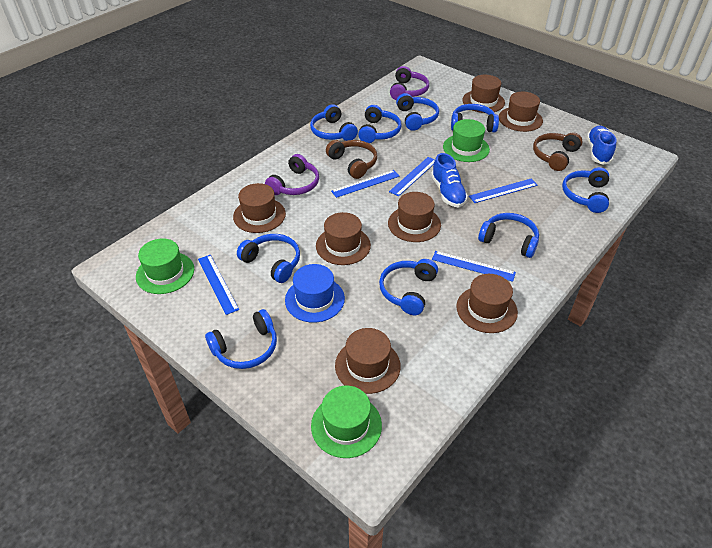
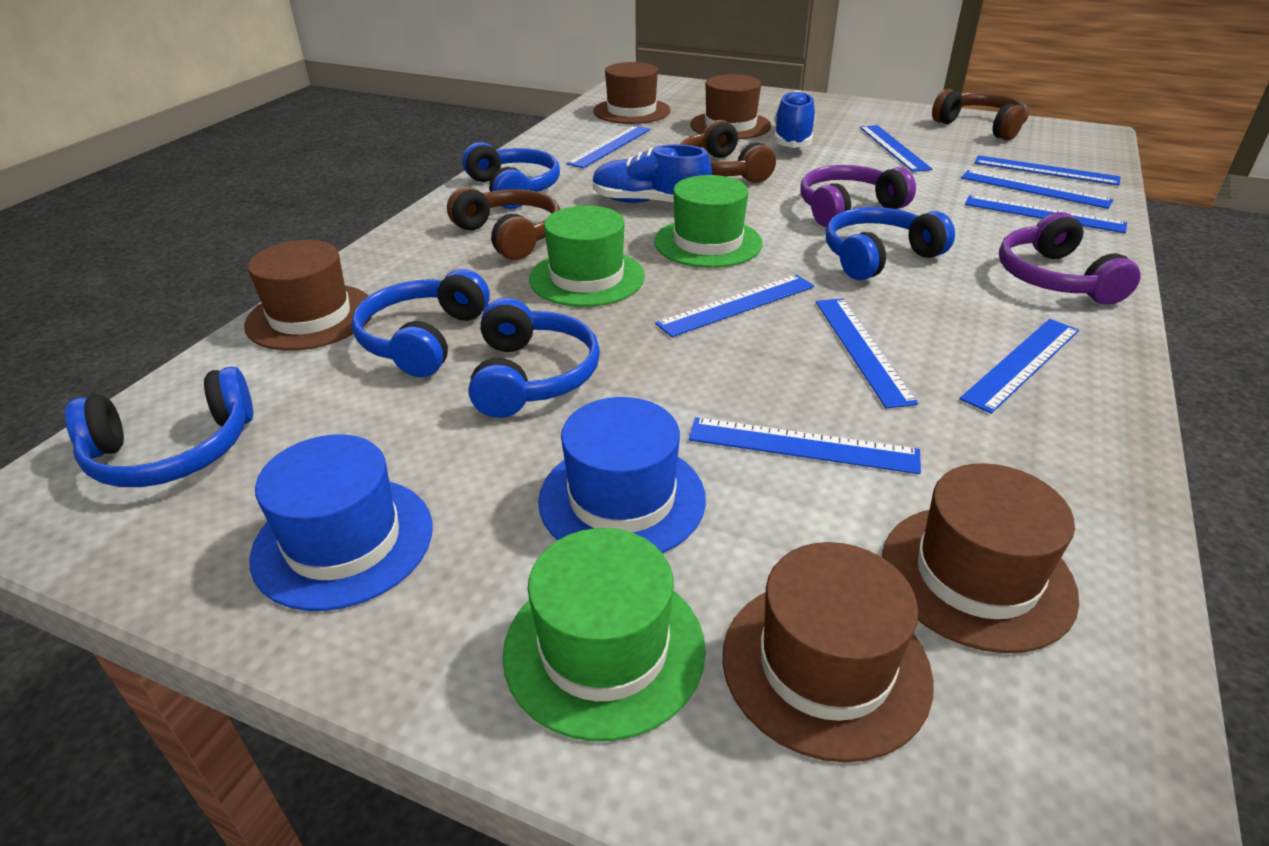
blue hat: 1 -> 2
blue headphones: 9 -> 5
blue ruler: 5 -> 9
brown hat: 7 -> 5
brown headphones: 2 -> 3

